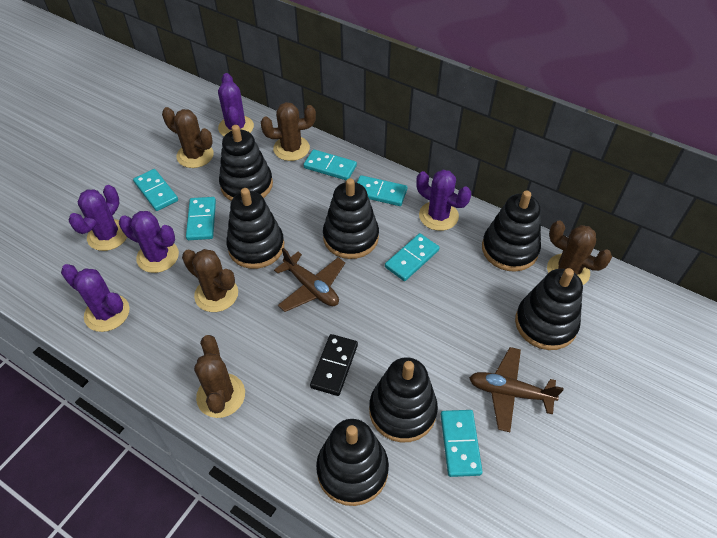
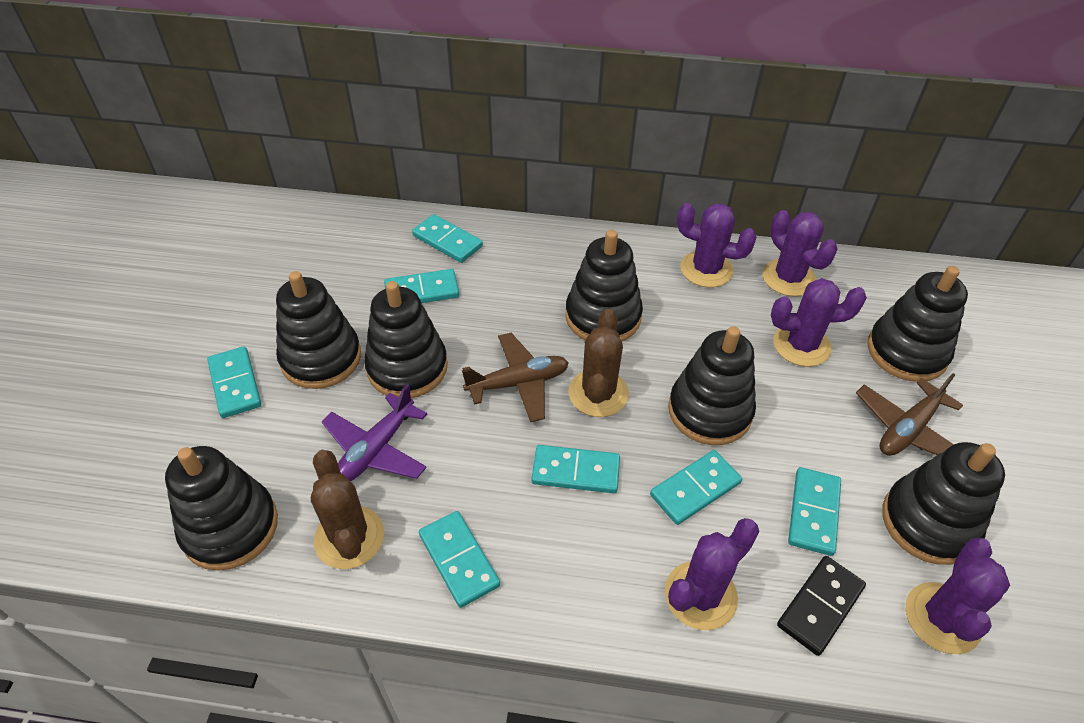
brown cactus: 5 -> 2
purple plane: 0 -> 1
turquoise domino: 6 -> 7

